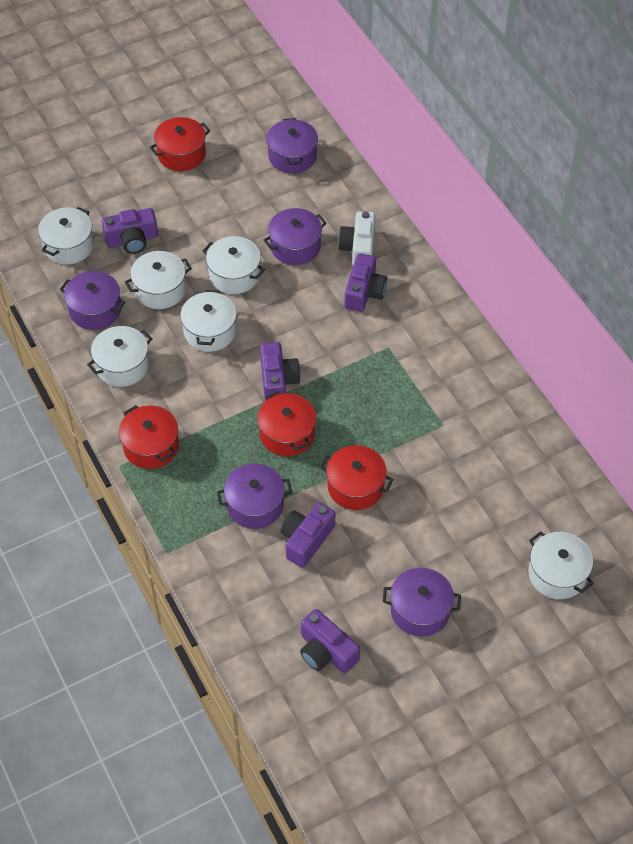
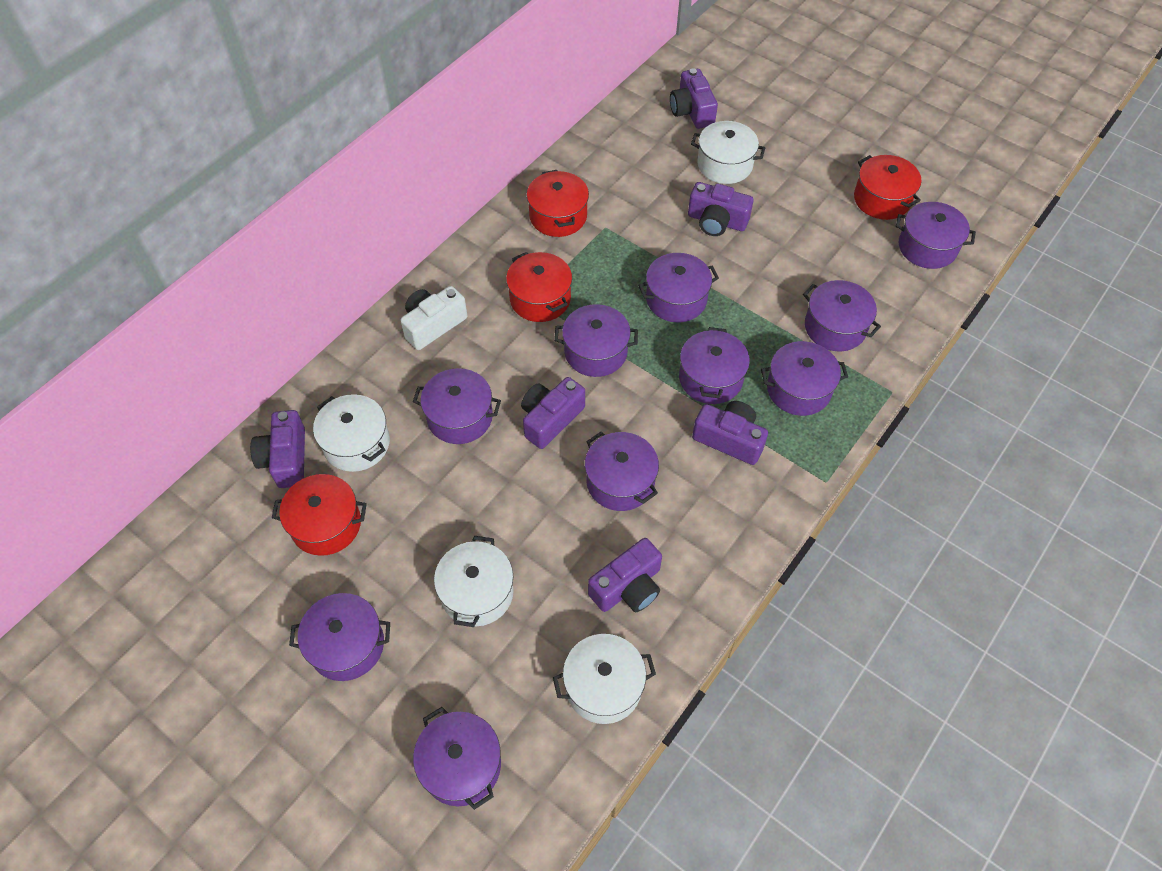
purple camera: 5 -> 6
purple pot: 5 -> 10
white pot: 6 -> 4

